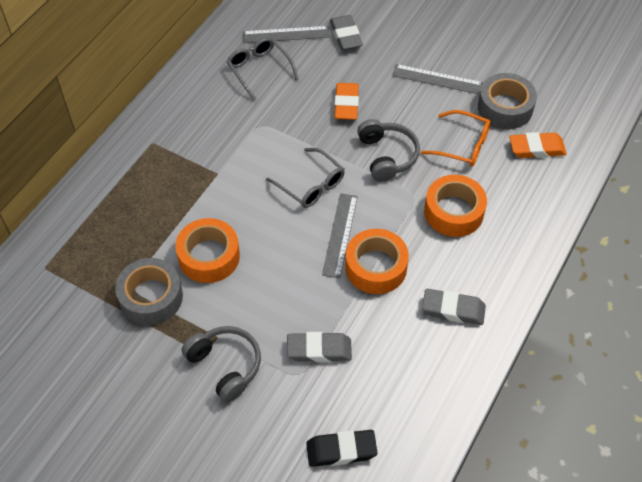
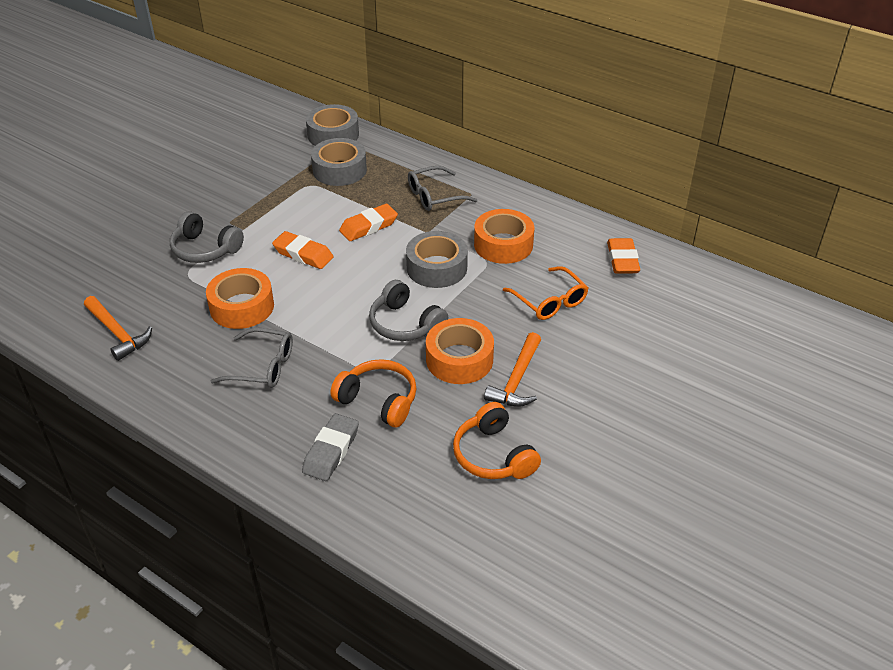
black eraser: 1 -> 0
grey eraser: 3 -> 1
grey ruler: 3 -> 0
grey tape: 2 -> 3
orange eraser: 2 -> 3
orange hammer: 0 -> 2
orange headphones: 0 -> 2

